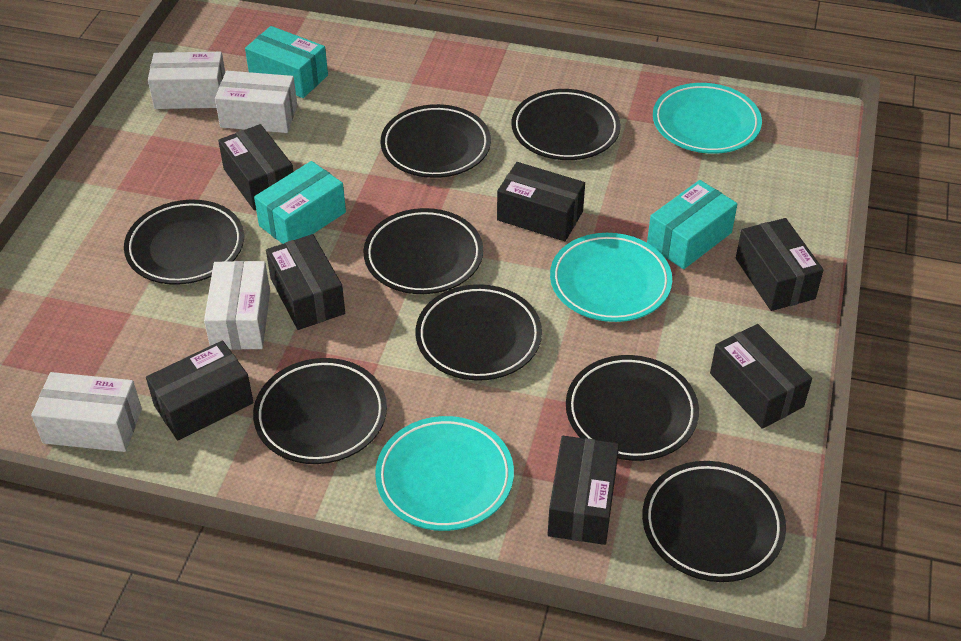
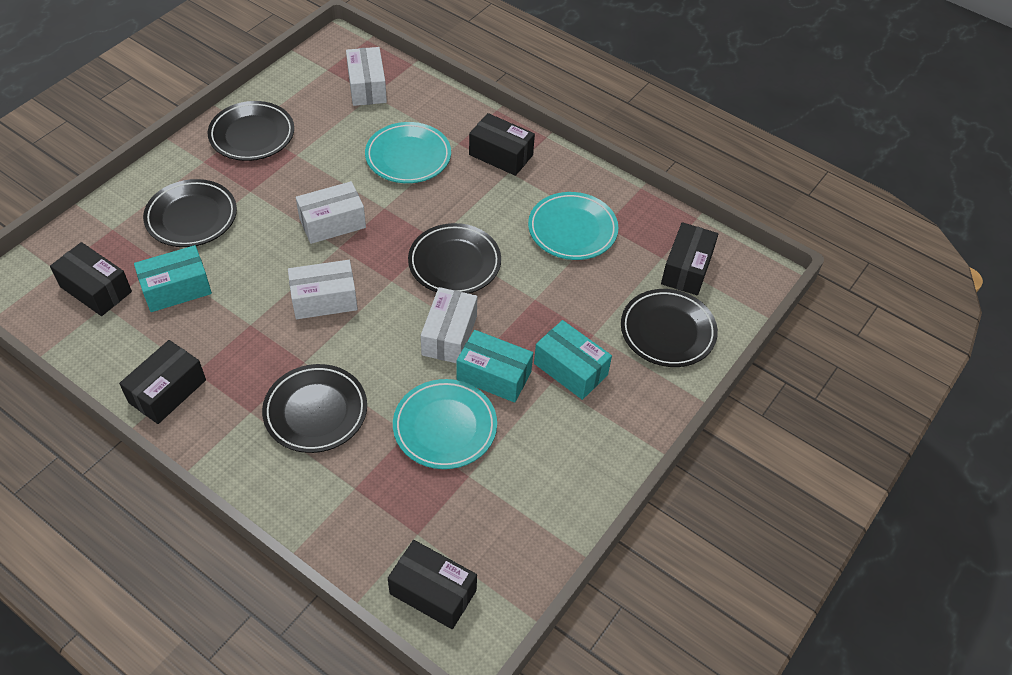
black box: 7 -> 5
black plate: 8 -> 5

